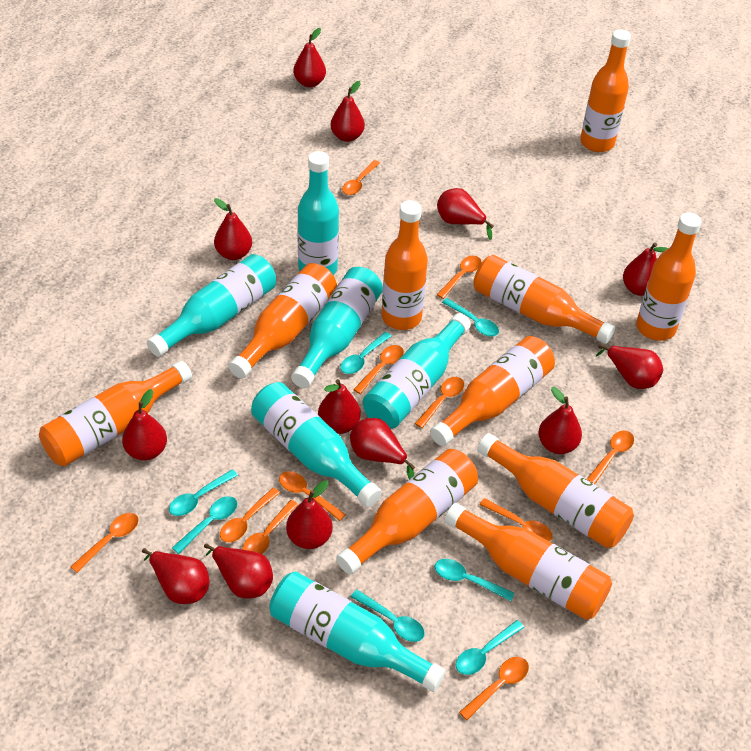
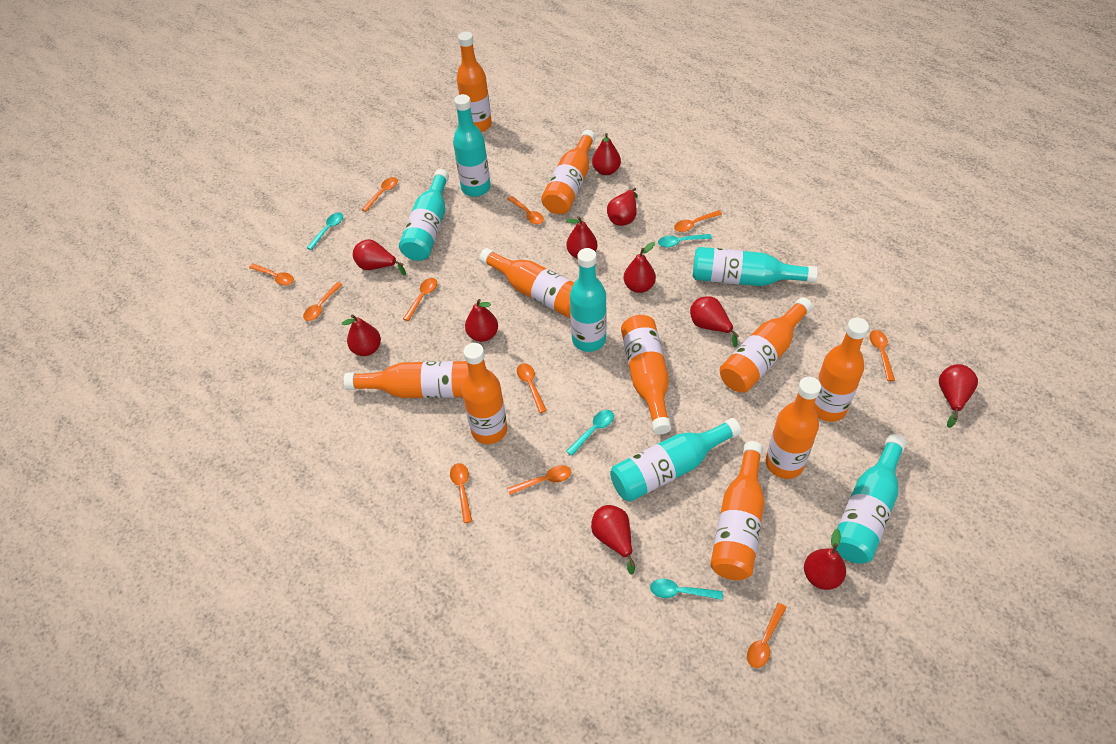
red pear: 13 -> 11
turquoise spoon: 7 -> 4

